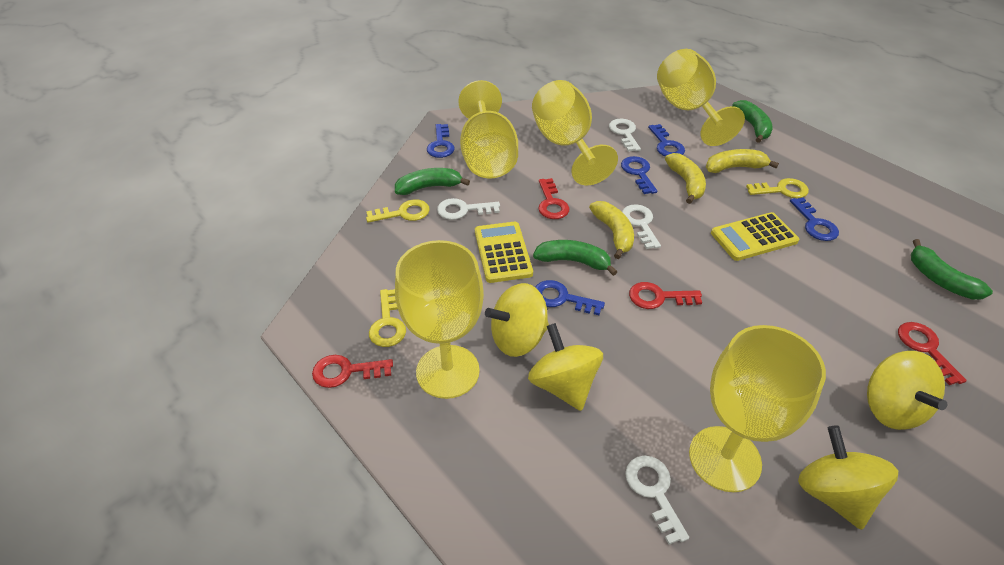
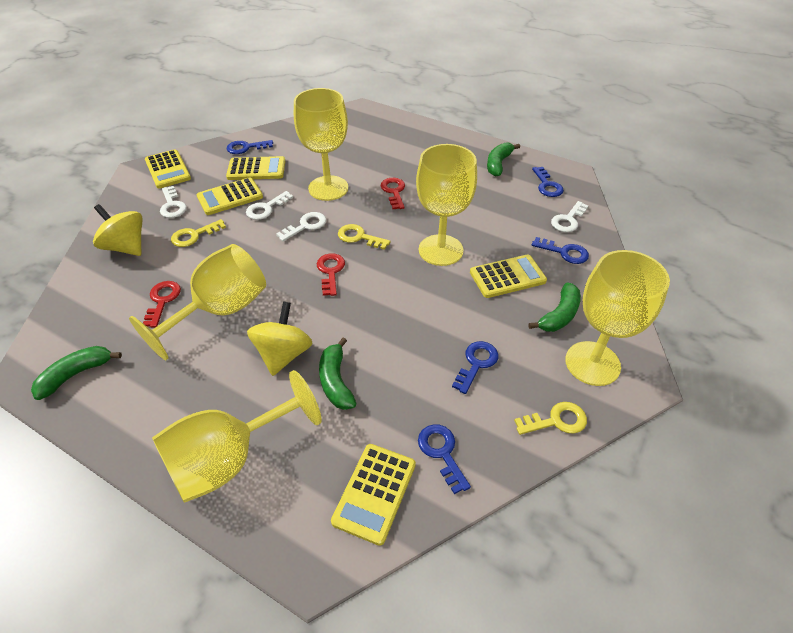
red key: 4 -> 3
yellow banana: 3 -> 0
yellow calculator: 2 -> 5
yellow spinning top: 4 -> 2

